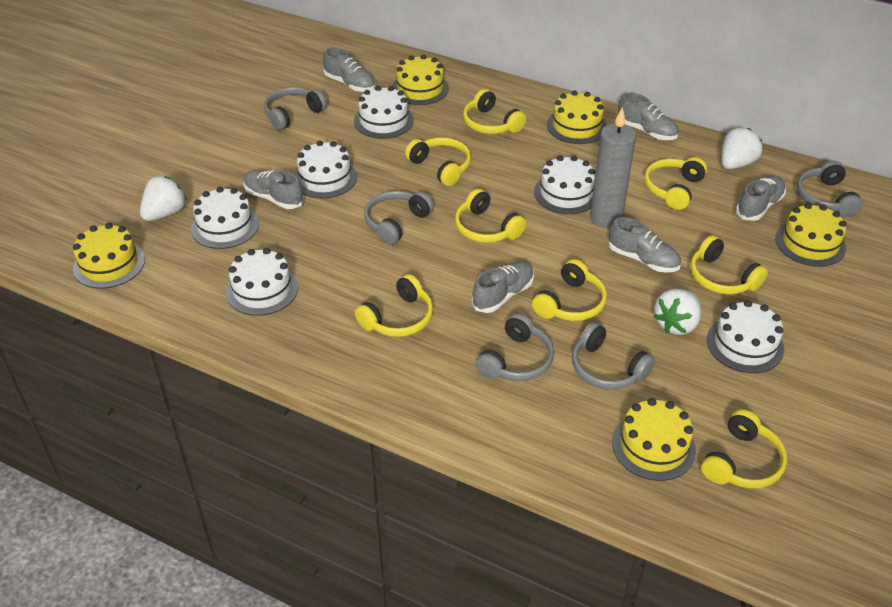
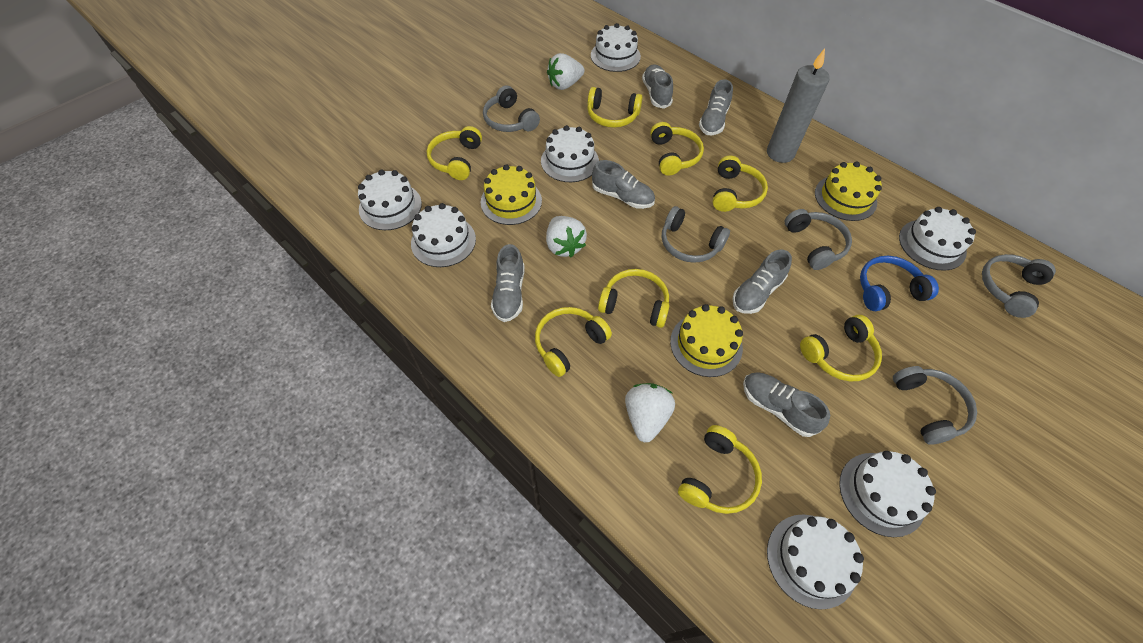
blue headphones: 0 -> 1
white cake: 6 -> 7
yellow cake: 5 -> 3

